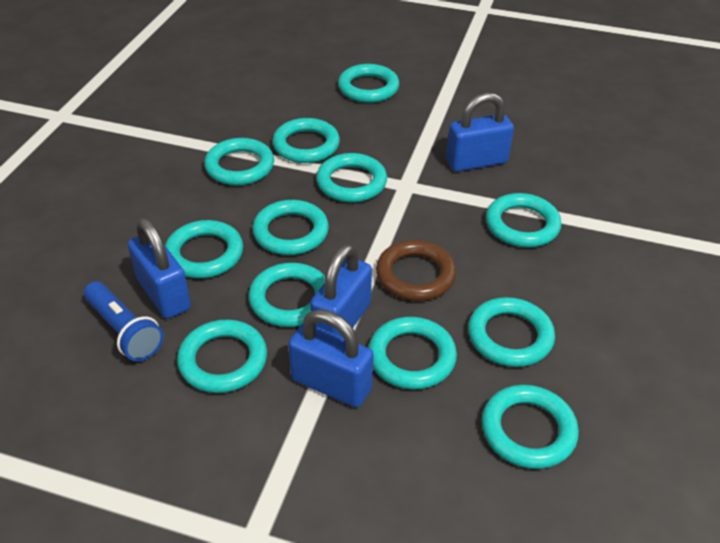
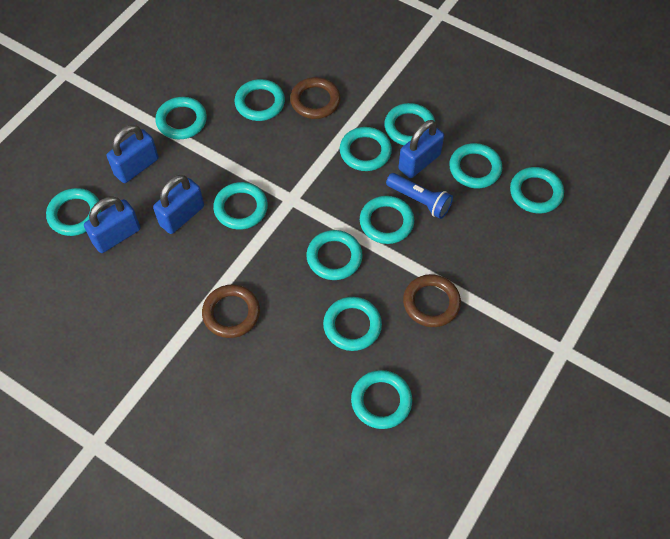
brown ring: 1 -> 3

